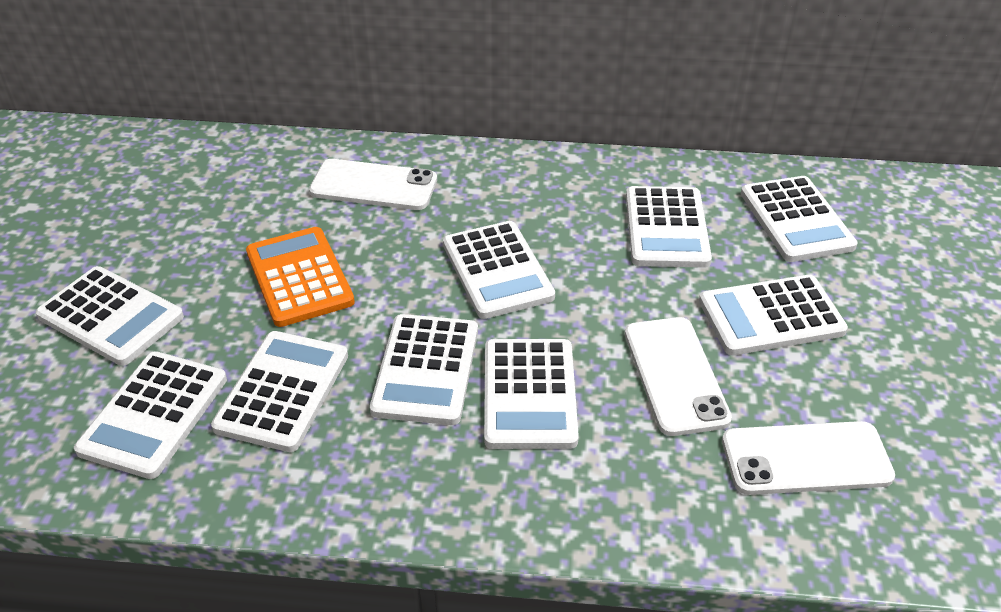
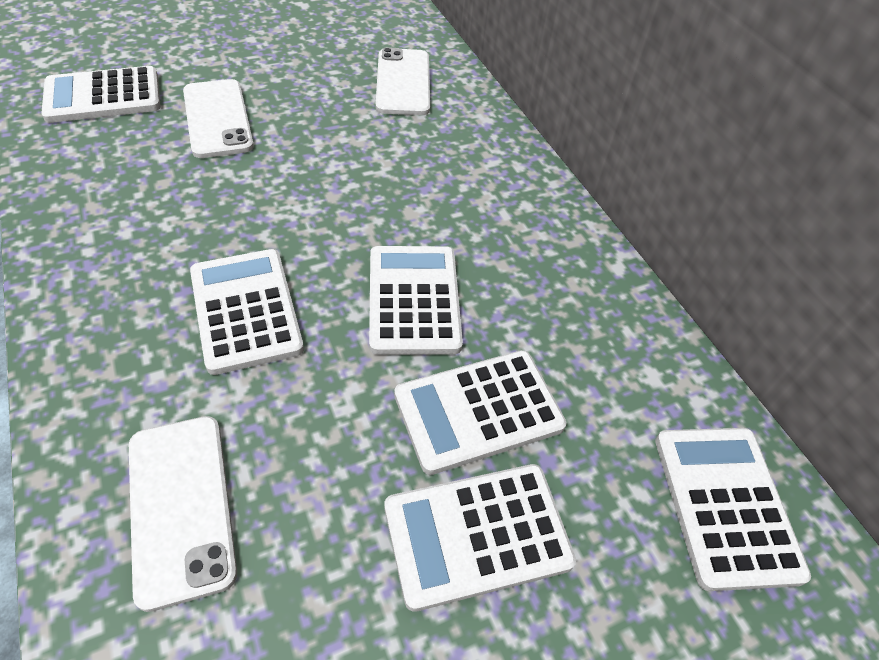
orange calculator: 1 -> 0
white calculator: 9 -> 6

